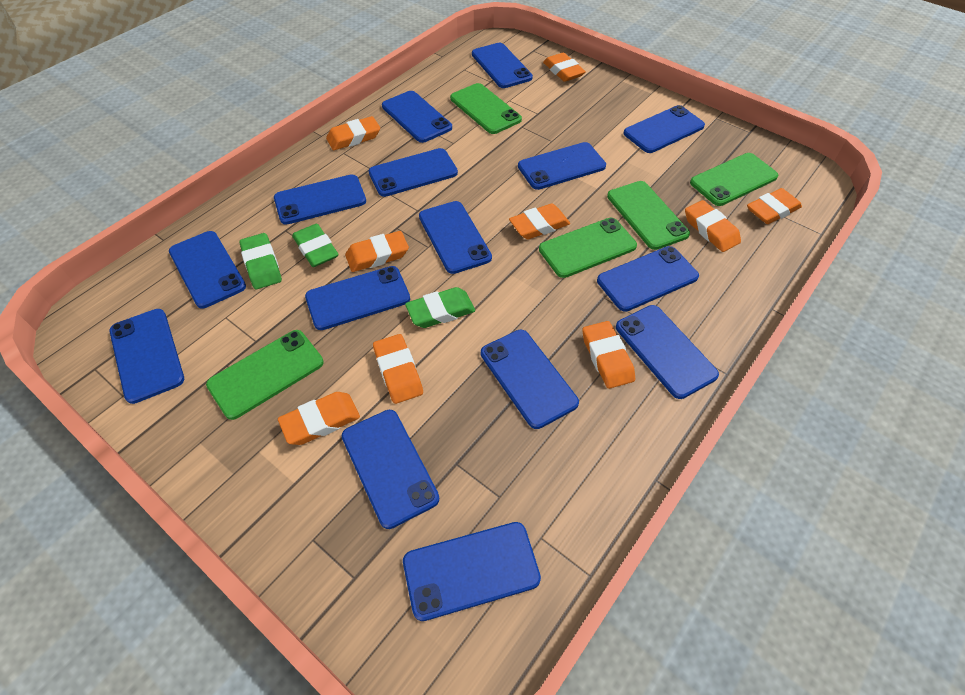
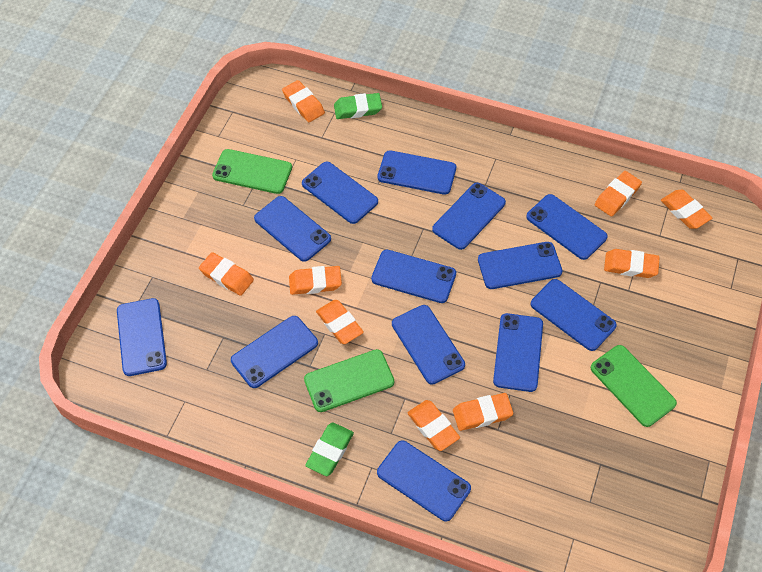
blue phone: 15 -> 13
green eraser: 3 -> 2
green phone: 5 -> 3

